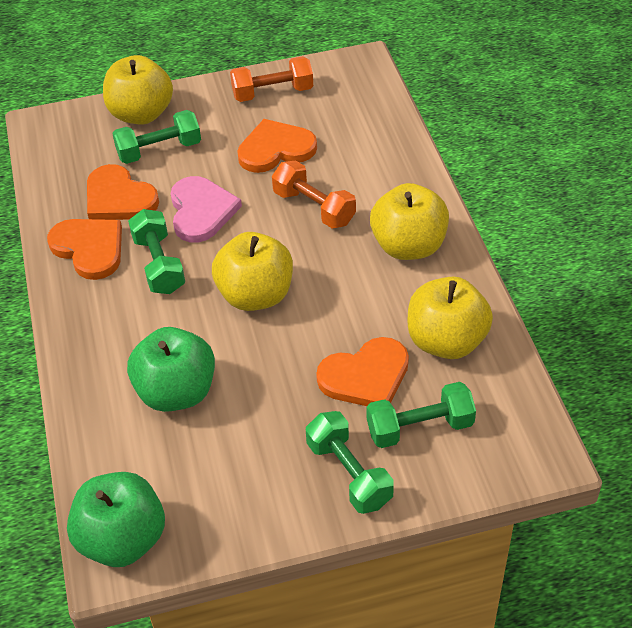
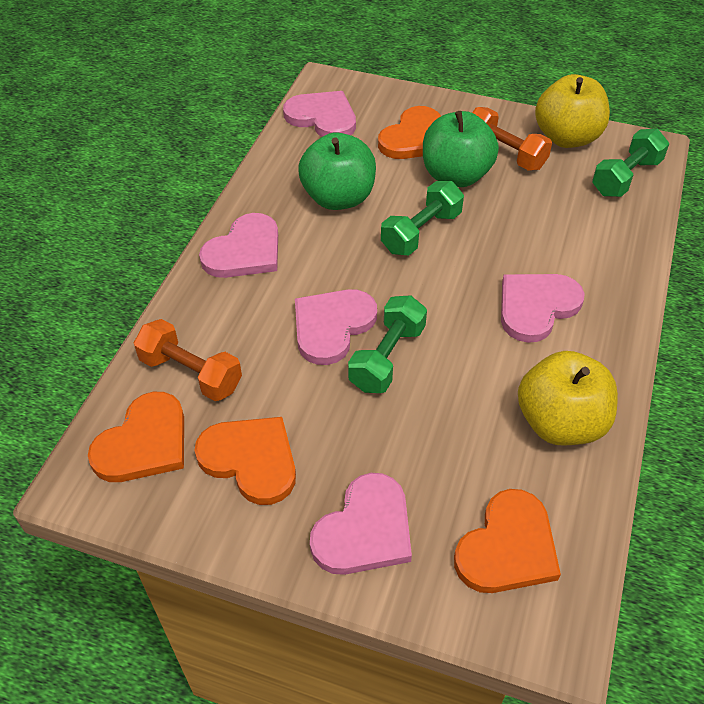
green dumbbell: 4 -> 3
pink heart: 1 -> 5
yellow apple: 4 -> 2

